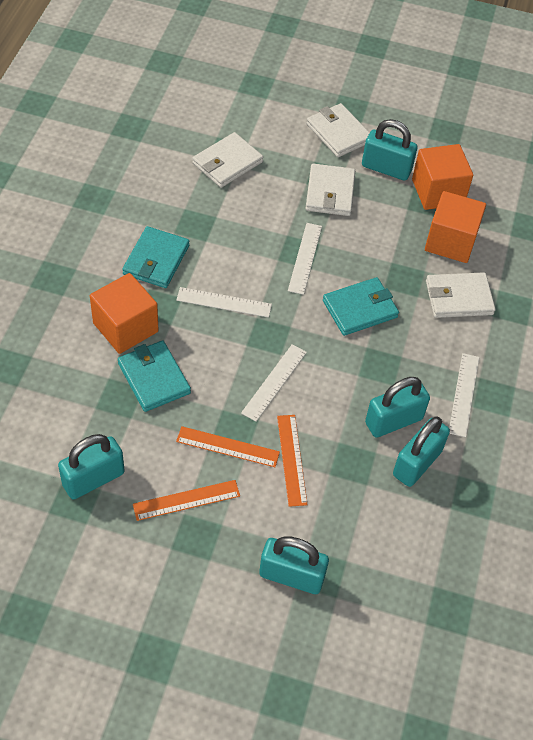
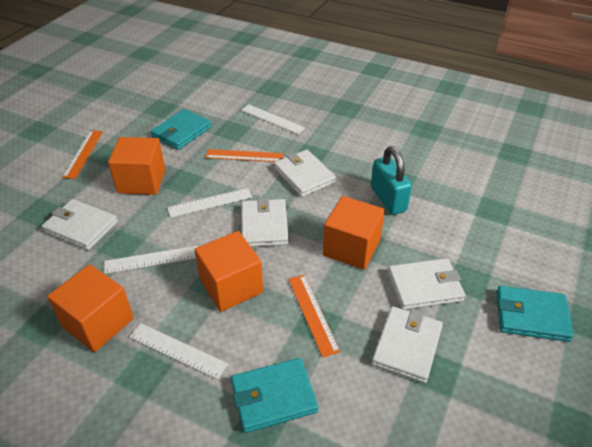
orange cube: 3 -> 4
turquoise padlock: 5 -> 1
white wallet: 4 -> 5

